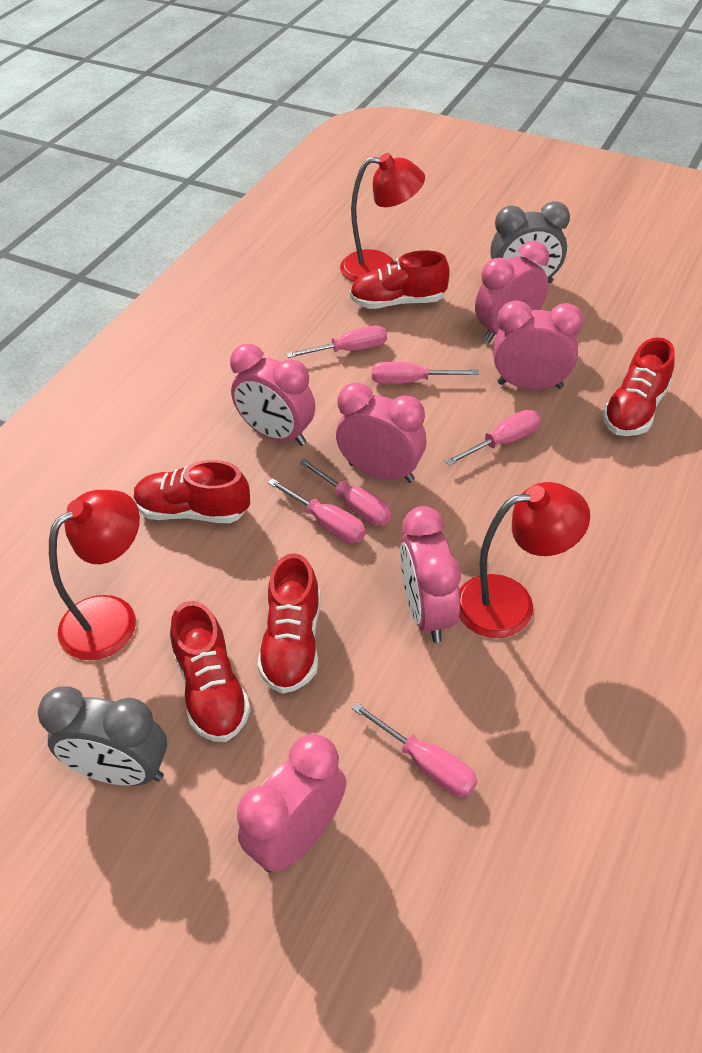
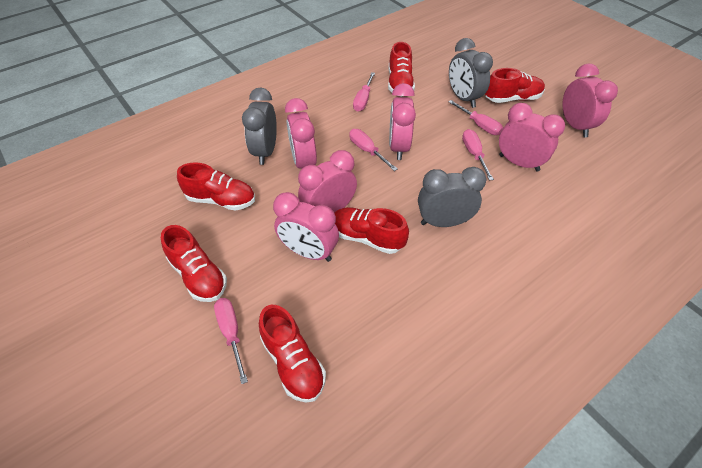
grey clock: 2 -> 3
pink screwdriver: 6 -> 5
red lamp: 3 -> 0
red shoe: 5 -> 6

